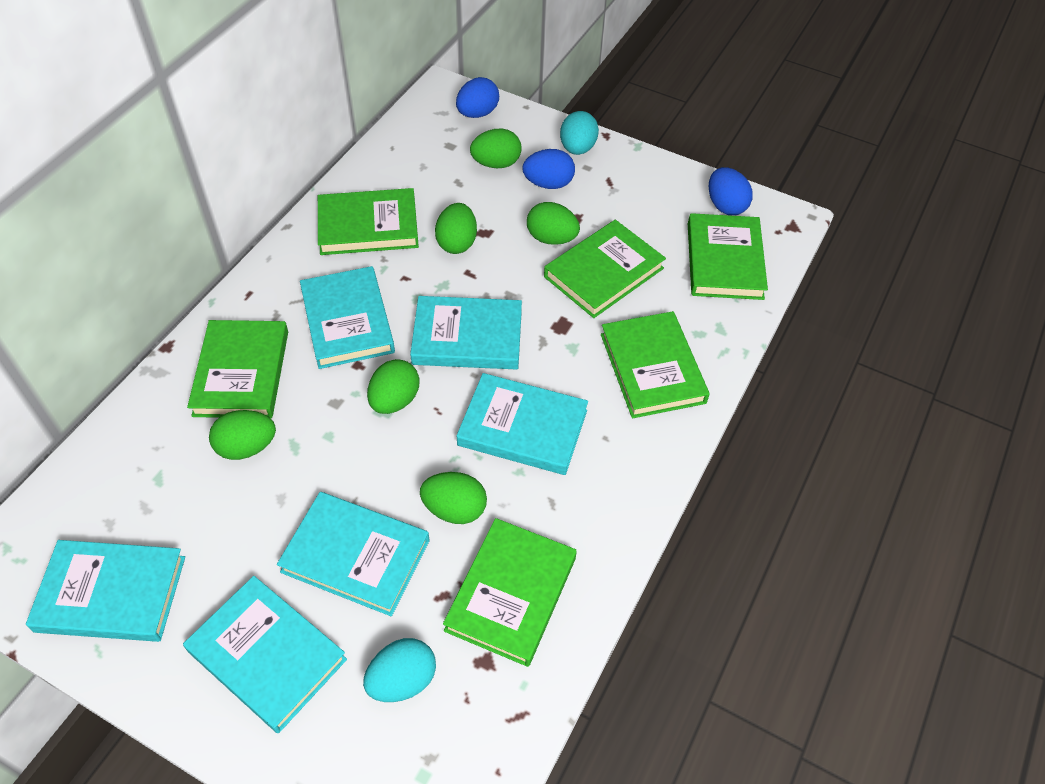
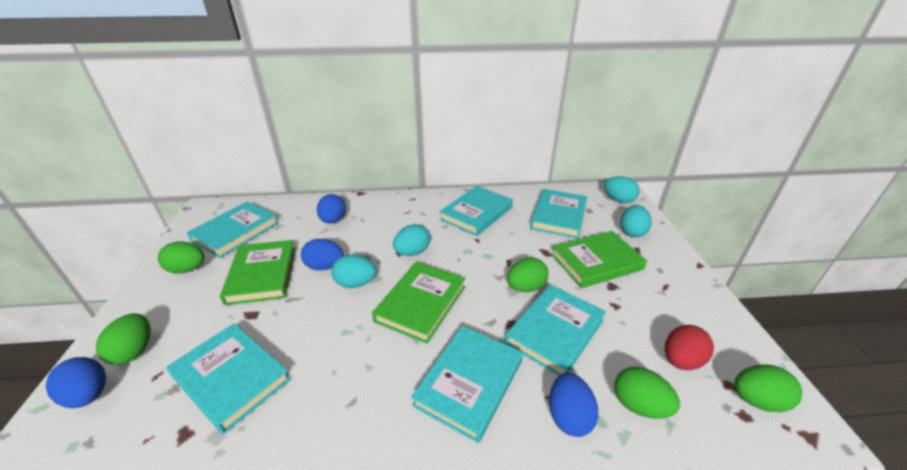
blue egg: 3 -> 4
green book: 6 -> 3
green egg: 6 -> 5
red egg: 0 -> 1
turquoise egg: 2 -> 4

